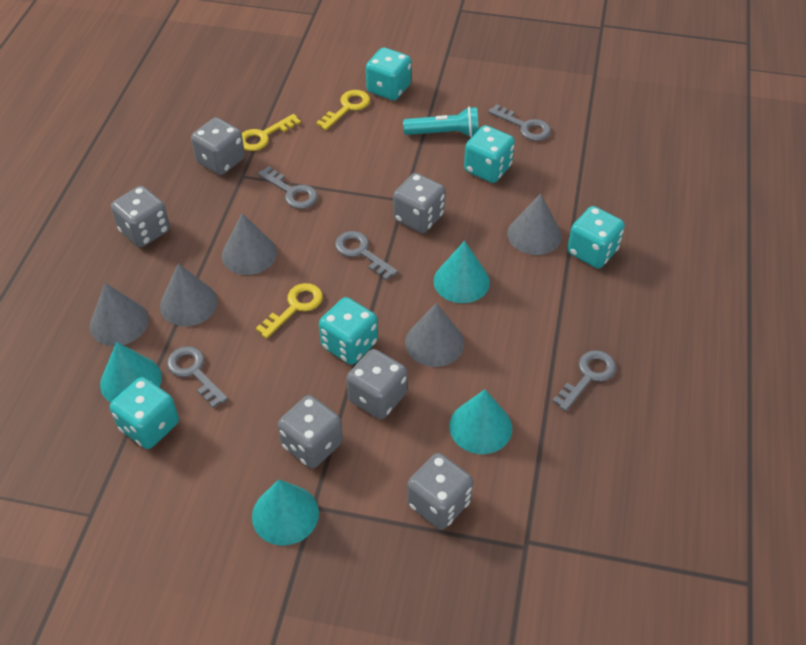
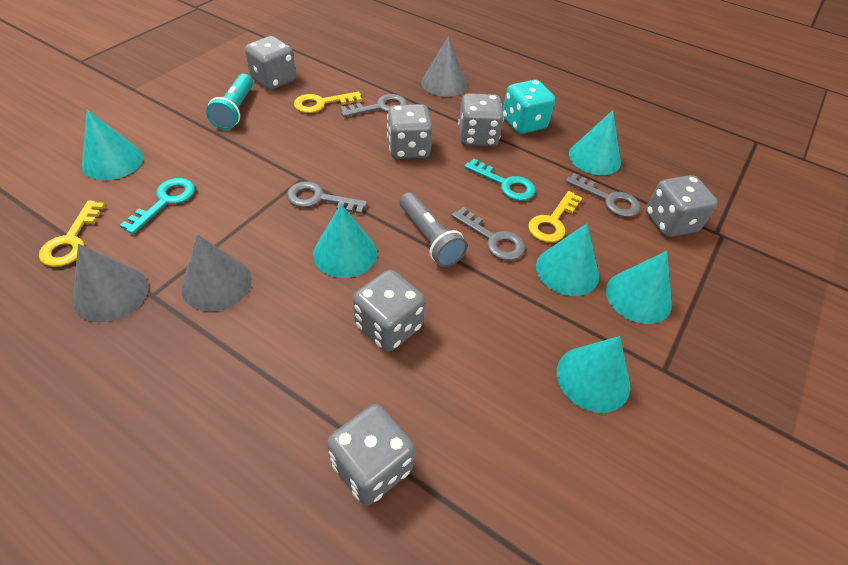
grey cone: 5 -> 3
grey flashlight: 0 -> 1
grey key: 5 -> 4
turquoise cone: 4 -> 6
turquoise dice: 5 -> 1
turquoise key: 0 -> 2

